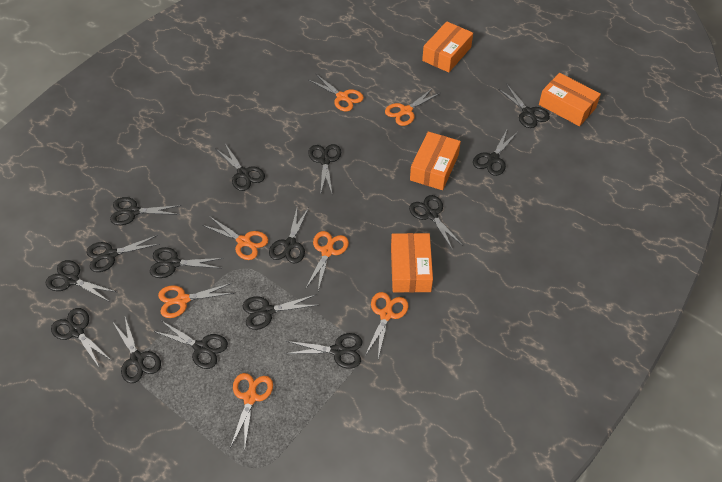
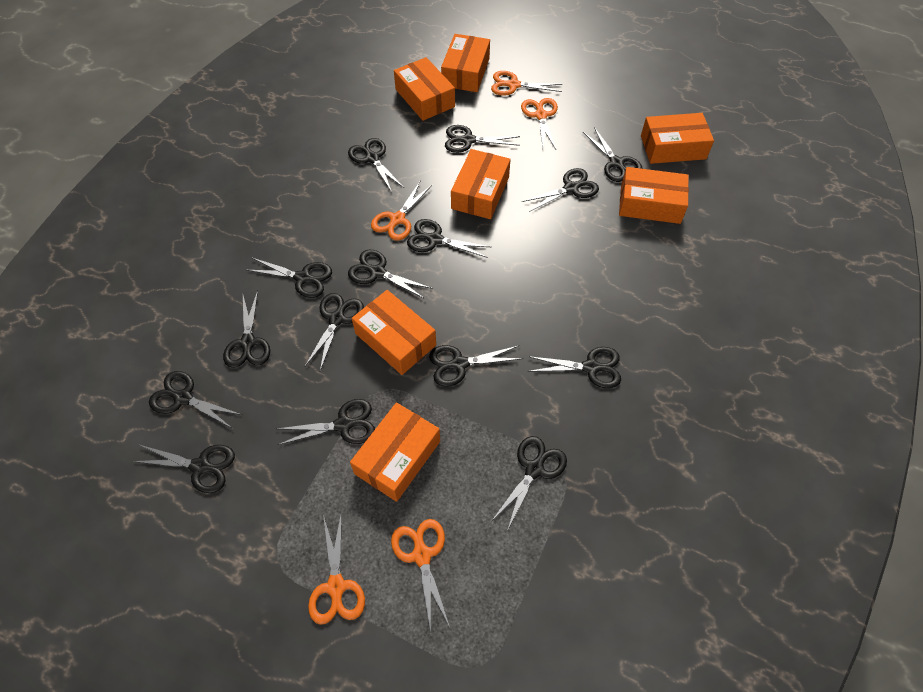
orange box: 4 -> 7
orange scissors: 7 -> 5

